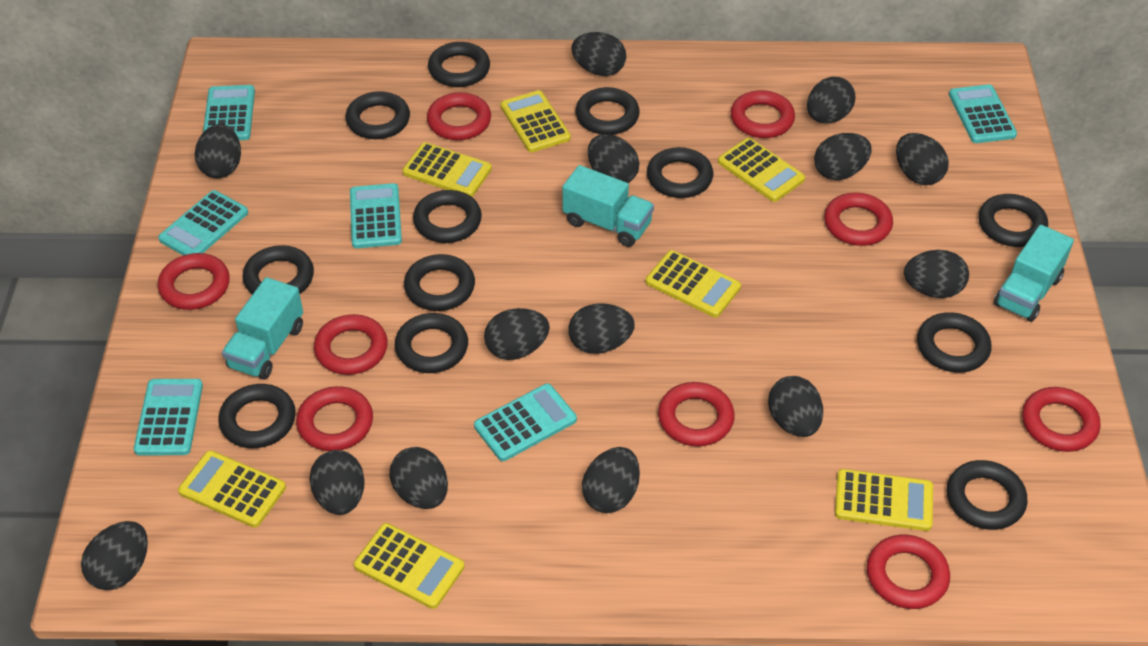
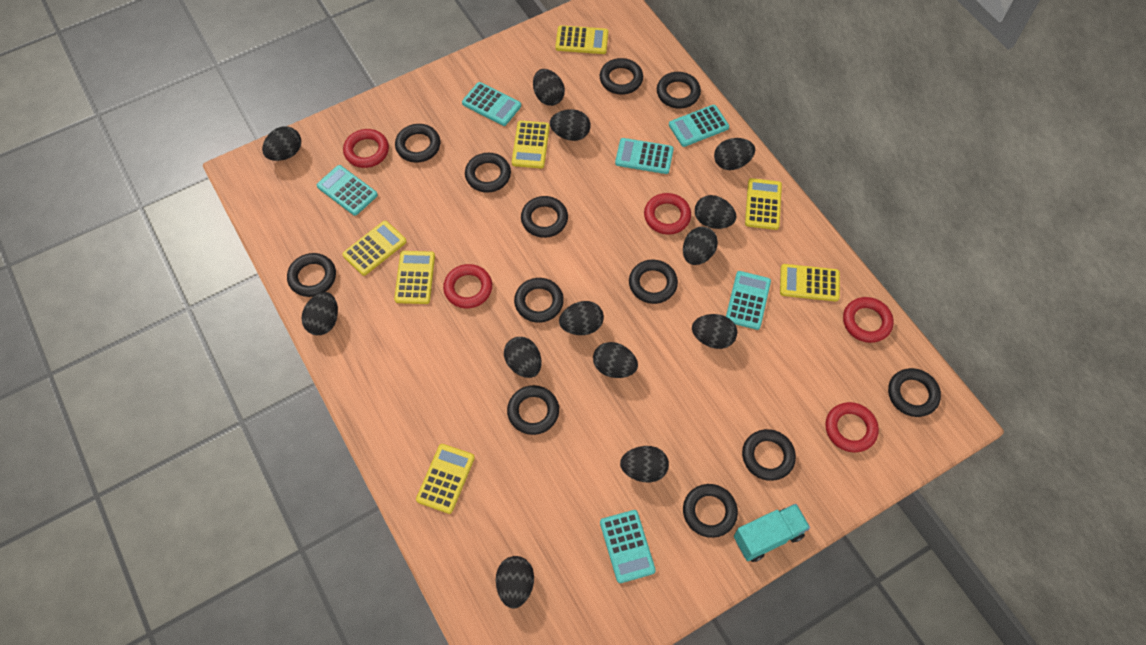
black egg: 14 -> 13
red ring: 9 -> 5
turquoise truck: 3 -> 1

